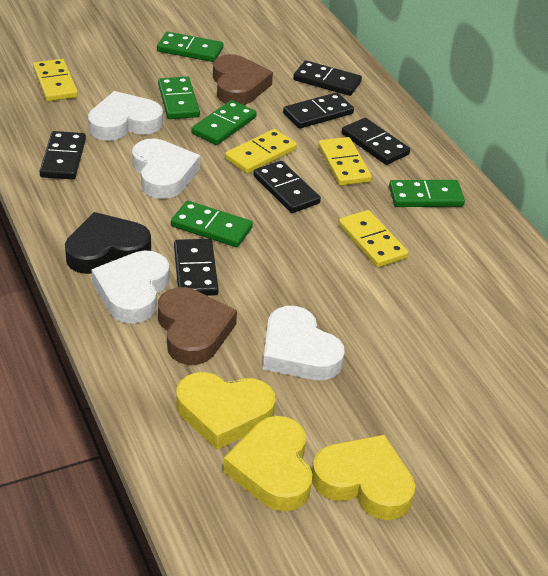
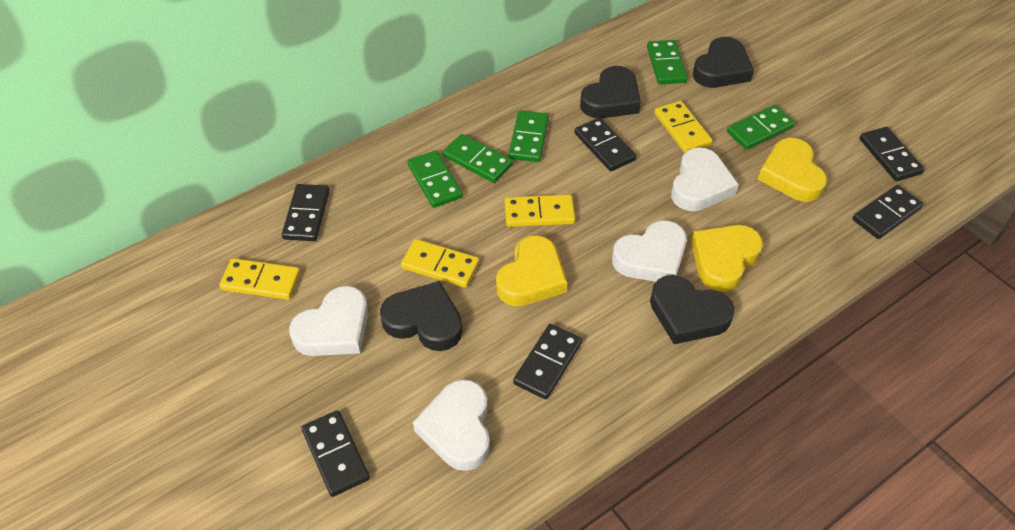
black heart: 1 -> 4
brown heart: 2 -> 0

